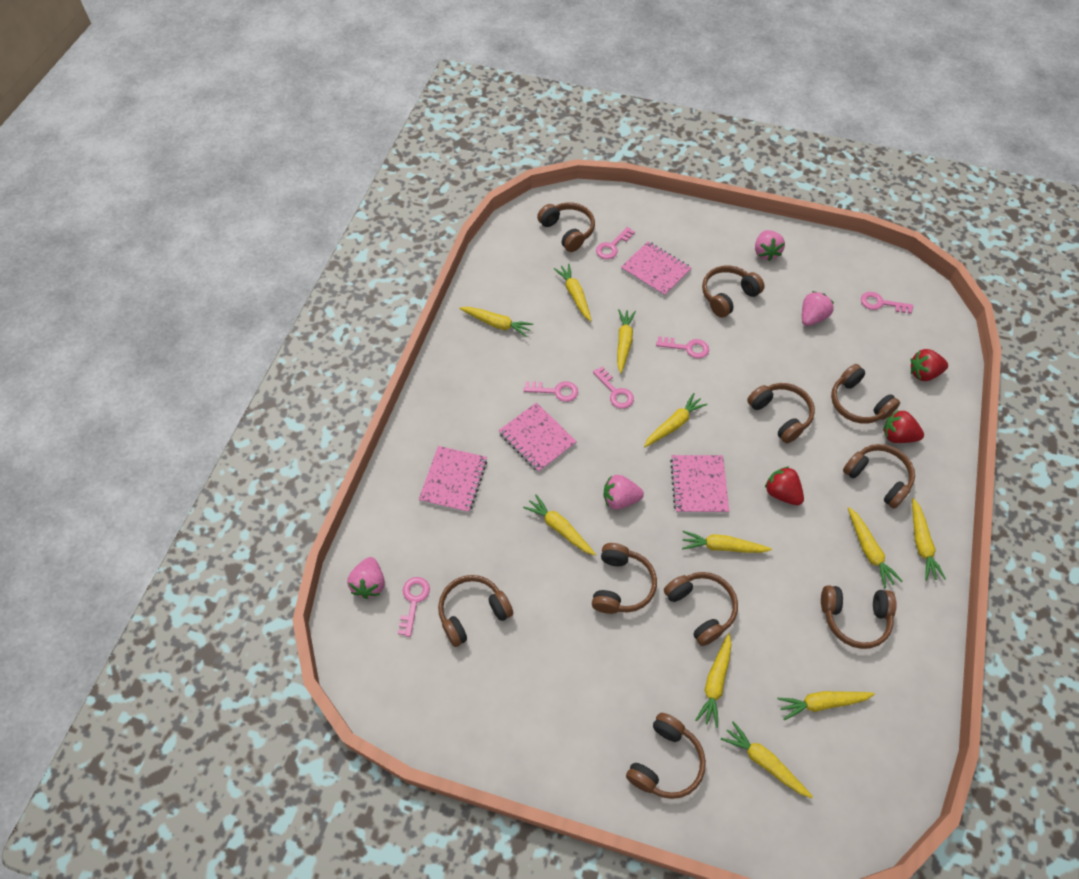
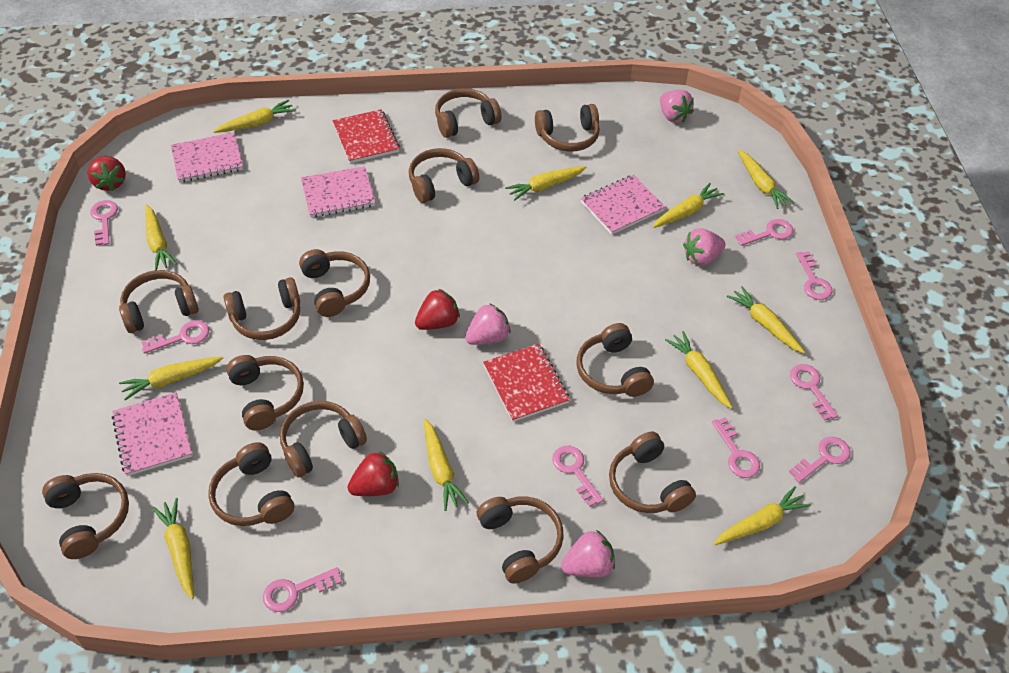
brown headphones: 10 -> 13
pink key: 6 -> 9
red notebook: 0 -> 2

